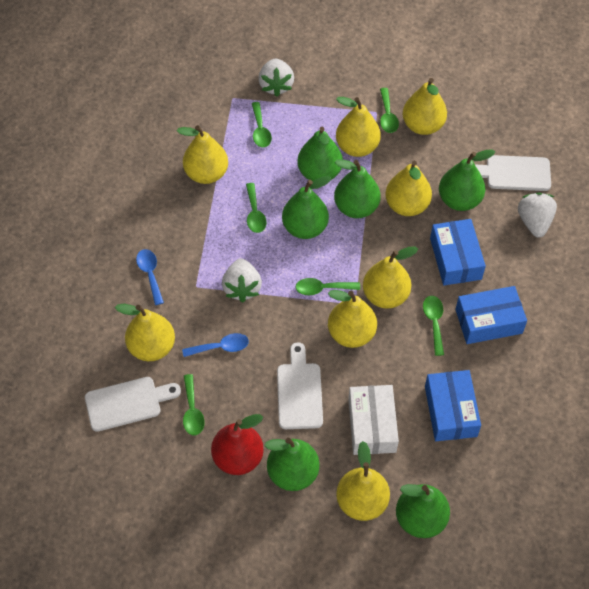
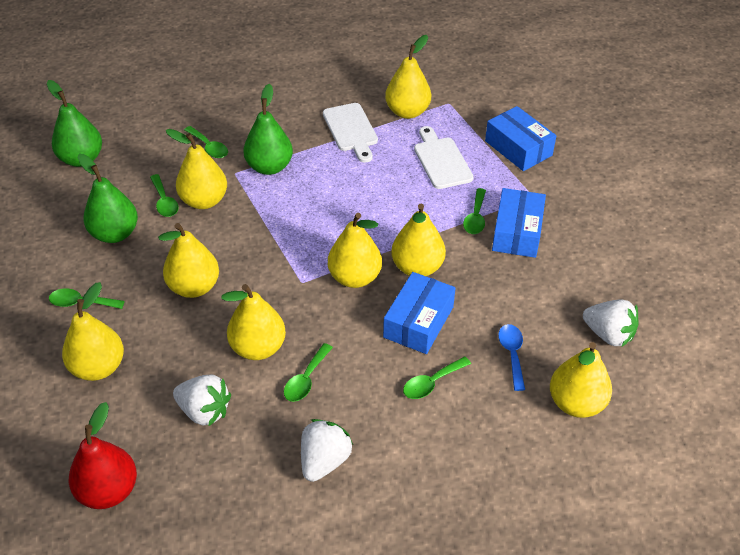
blue spoon: 2 -> 1
green pear: 6 -> 3
white box: 1 -> 0
white cutting board: 3 -> 2

